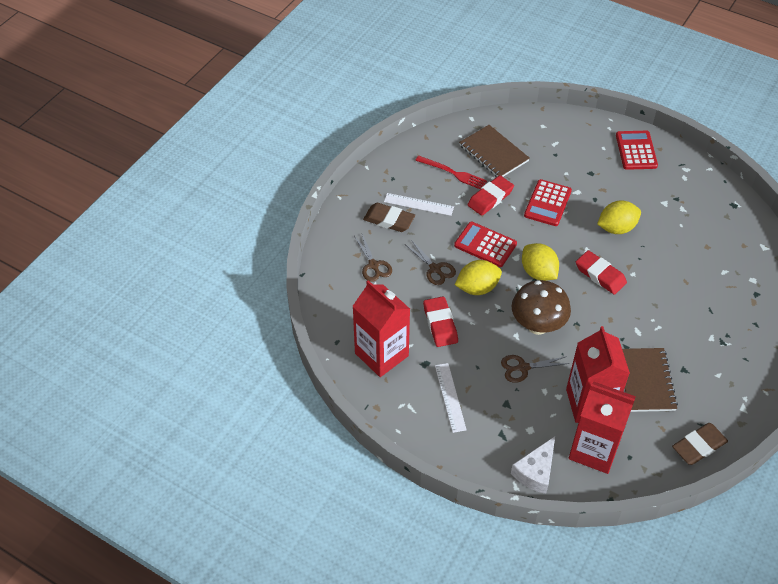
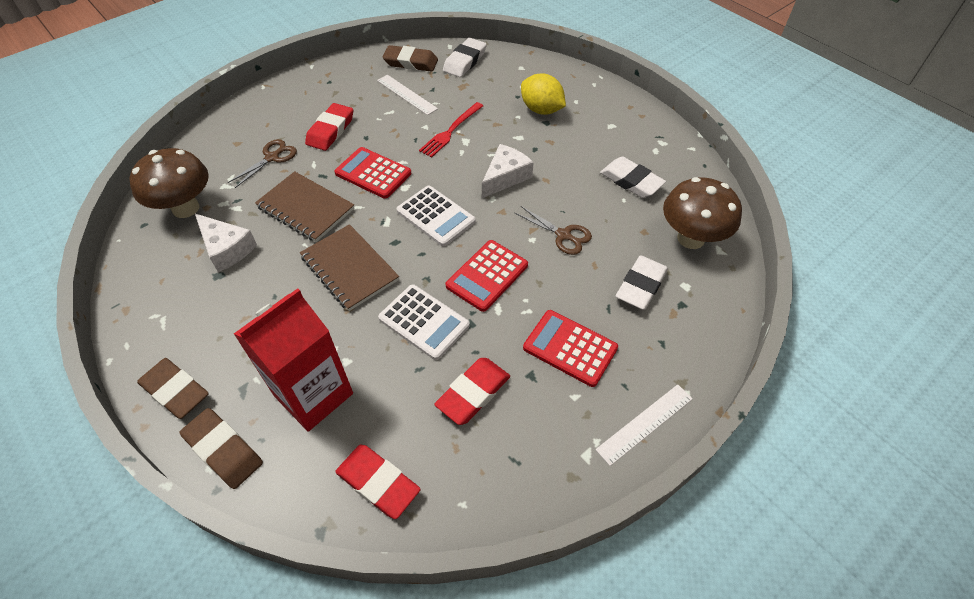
brown eraser: 2 -> 3
brown mushroom: 1 -> 2
brown scissors: 3 -> 2
red carton: 3 -> 1
white calculator: 0 -> 2
white cheese: 1 -> 2
white eraser: 0 -> 3
yellow lemon: 3 -> 1

